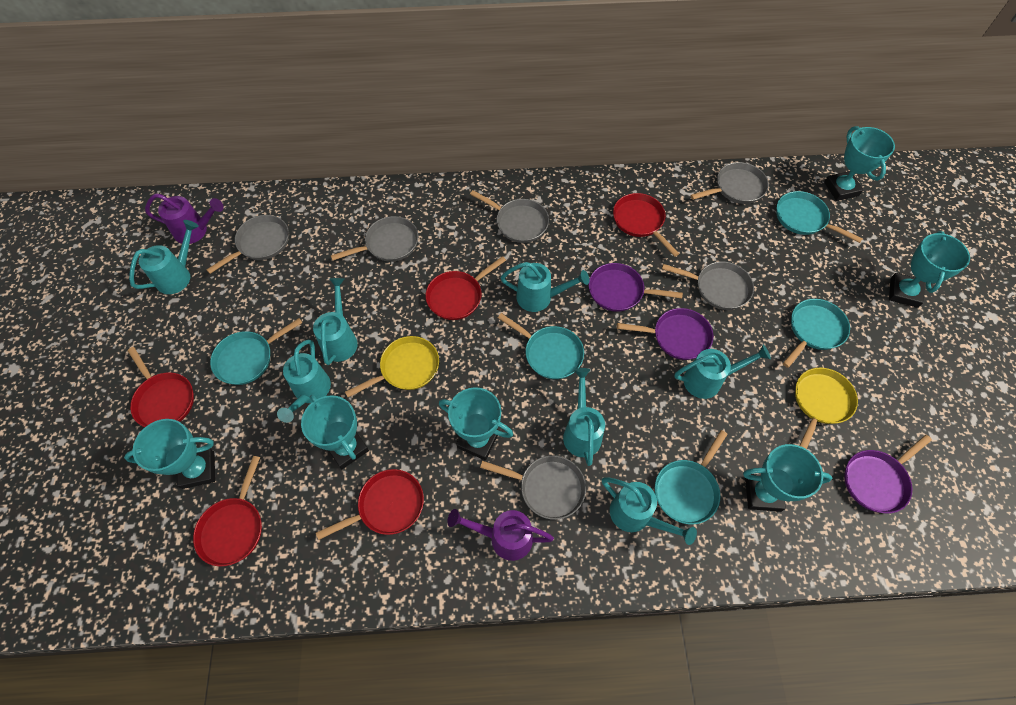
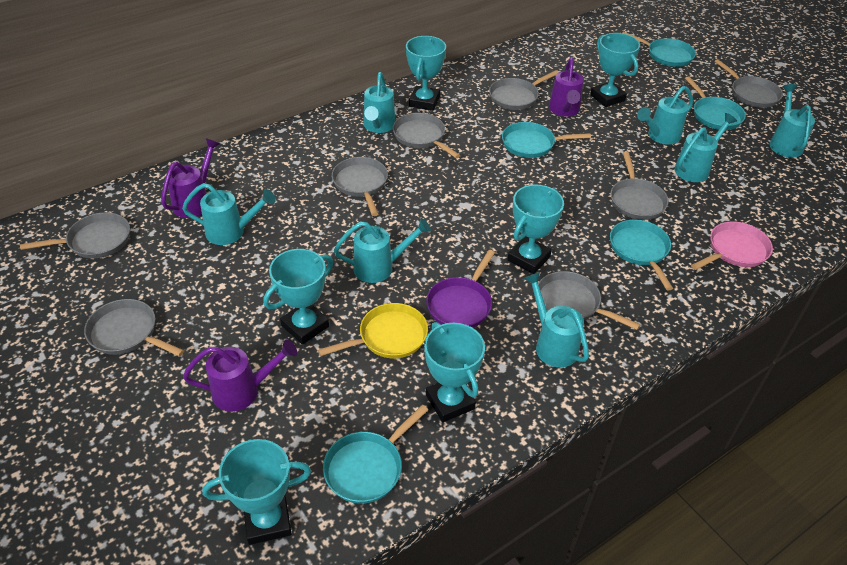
grey pan: 6 -> 8
pink pan: 0 -> 1
purple pan: 3 -> 1
purple watering can: 2 -> 3
red pan: 5 -> 0
yellow pan: 2 -> 1

